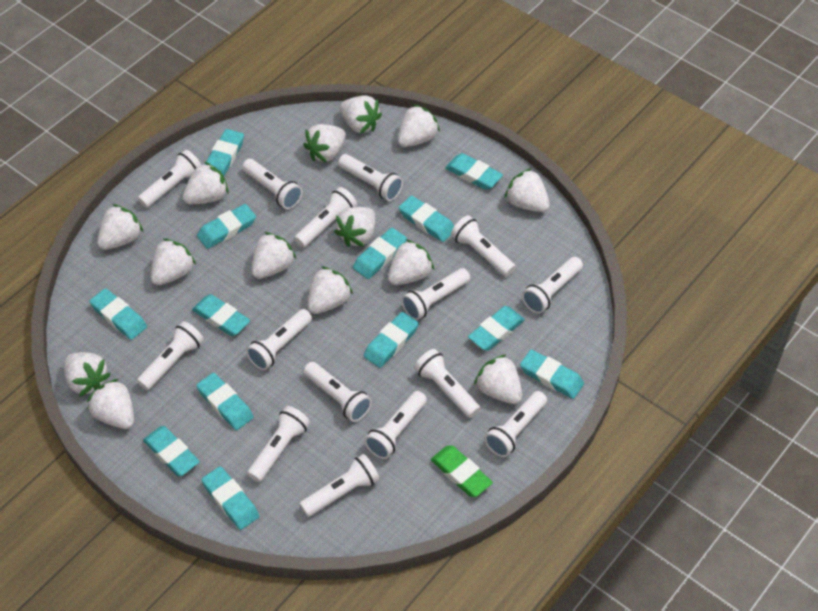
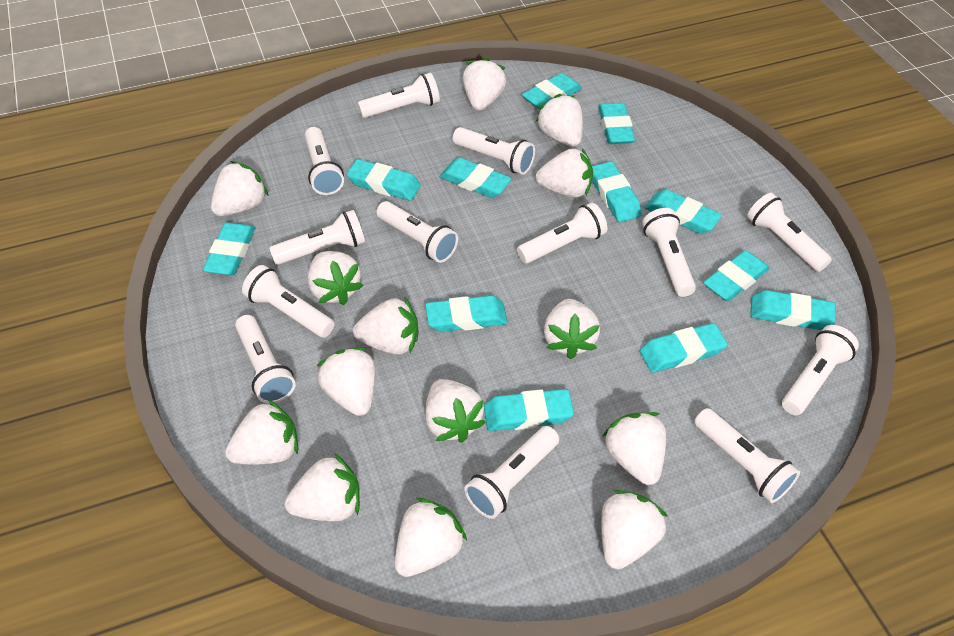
green eraser: 1 -> 0
turquoise eraser: 13 -> 12
white flashlight: 15 -> 13

